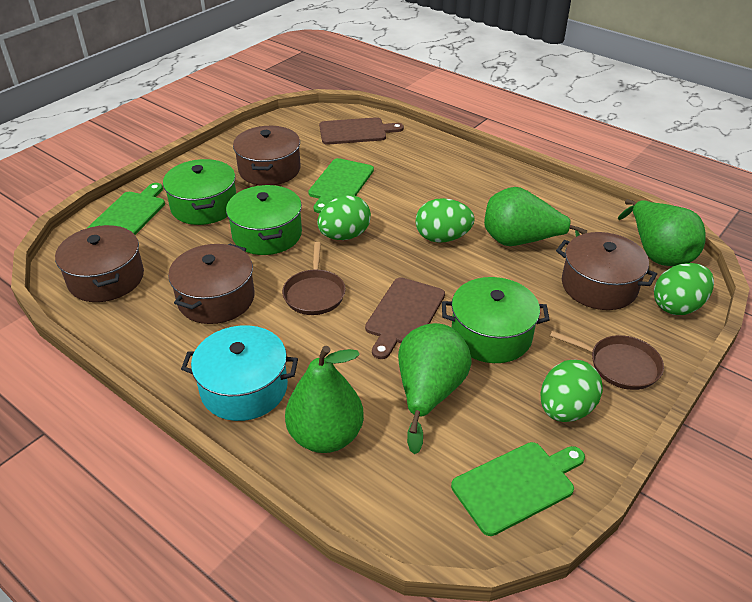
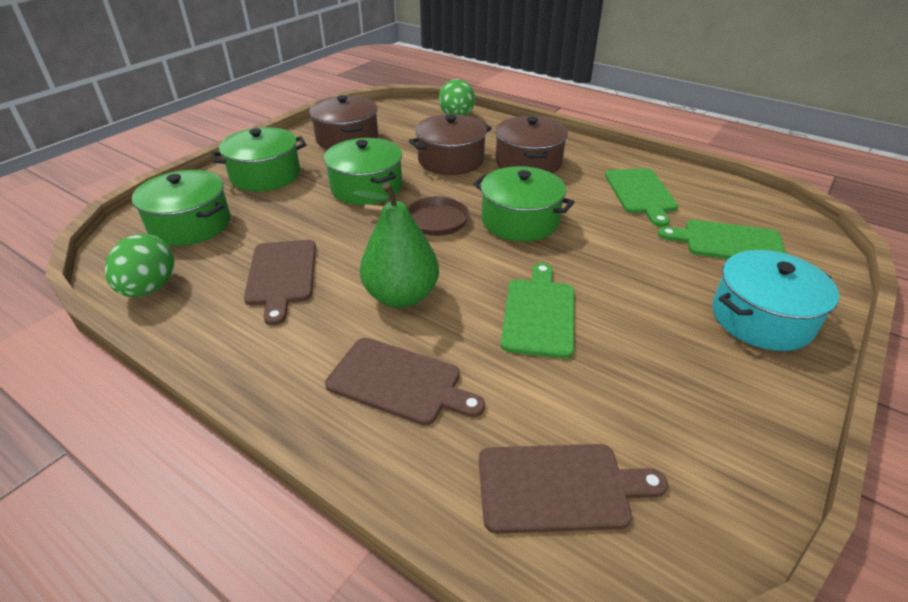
brown cutting board: 2 -> 3
brown pan: 2 -> 1
brown pot: 4 -> 3
green egg: 4 -> 2
green pear: 4 -> 1
green pot: 3 -> 4

